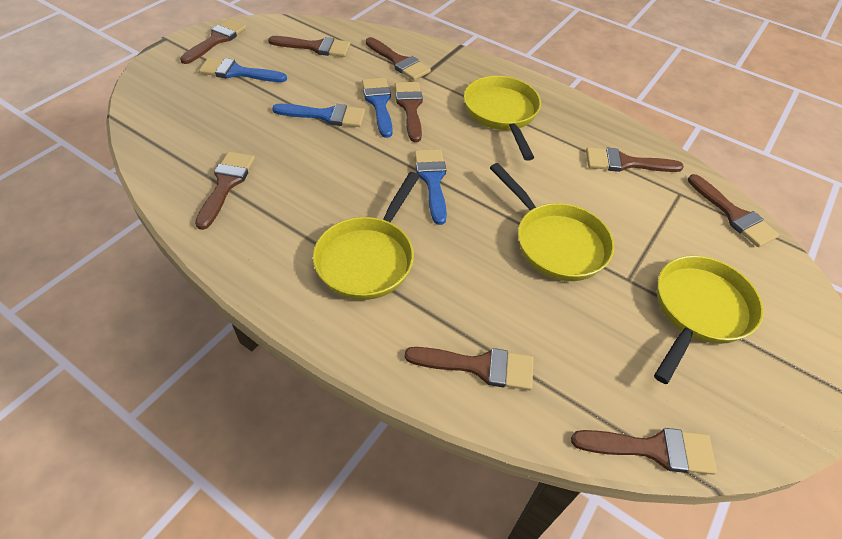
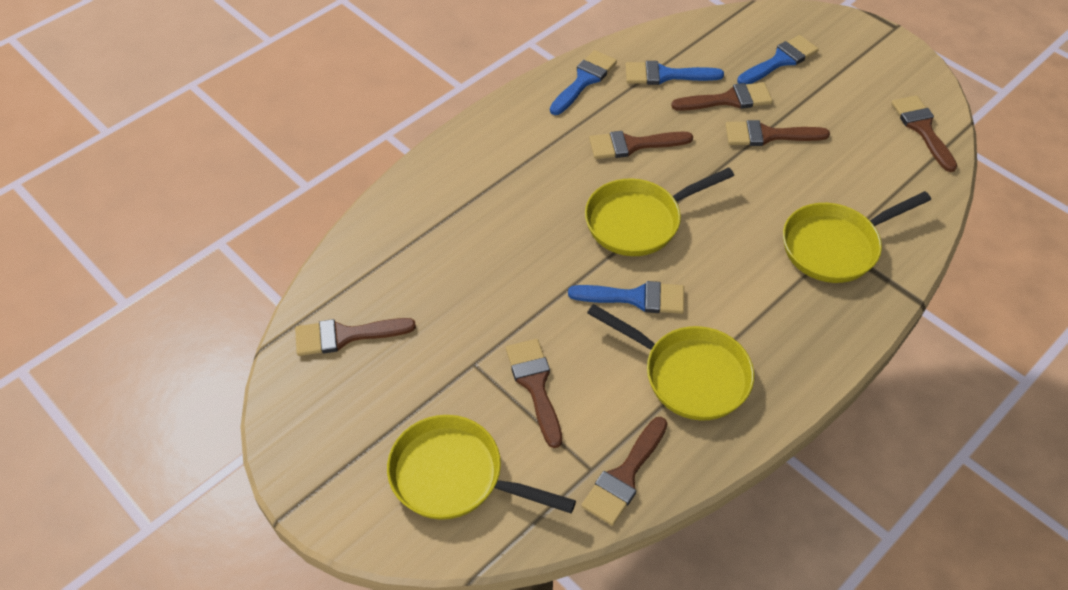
brown brush: 9 -> 7

